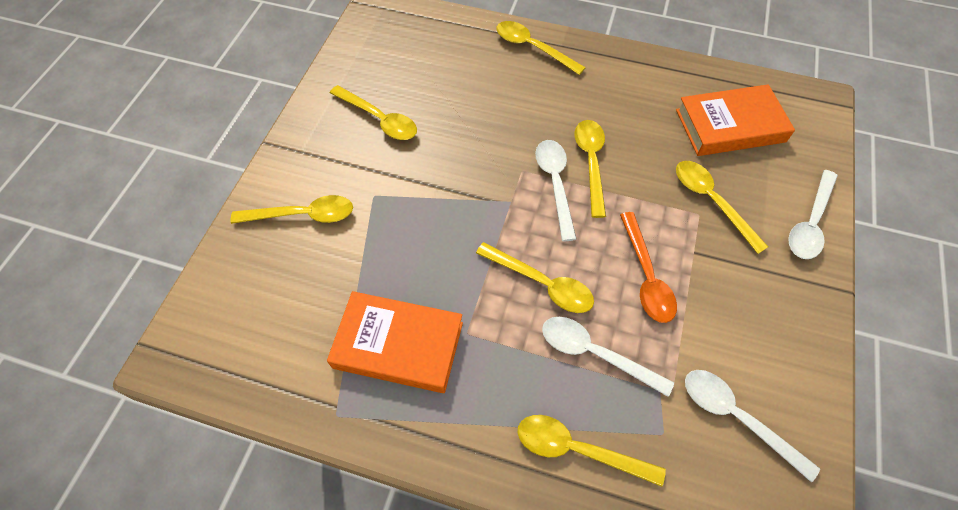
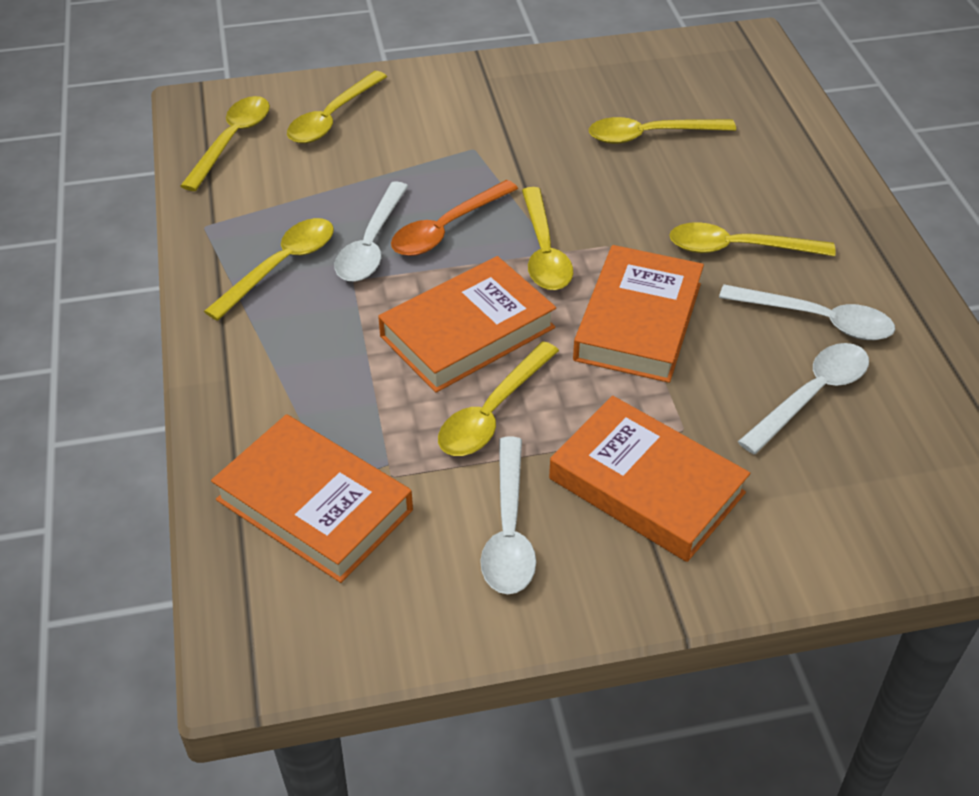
orange book: 2 -> 4

